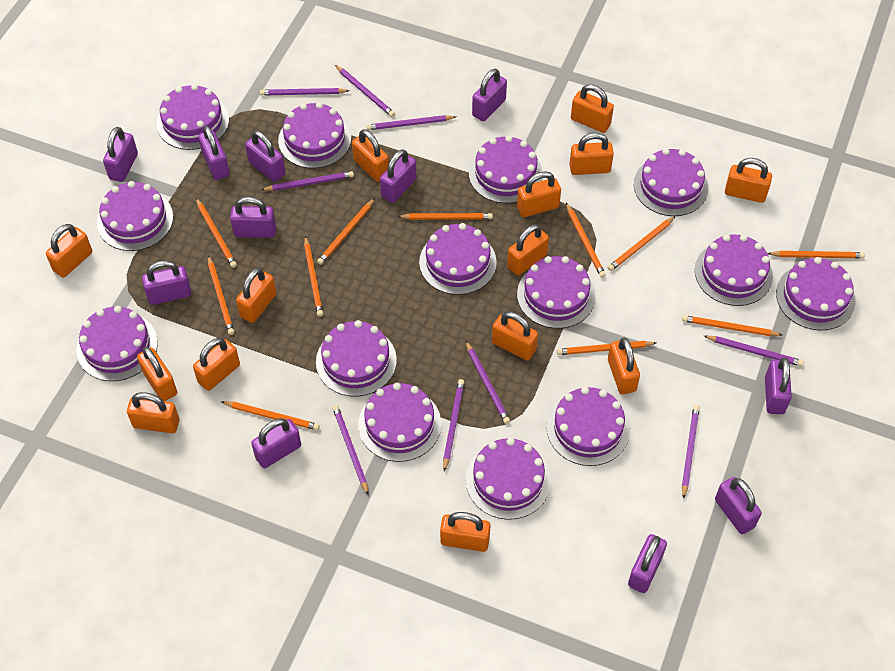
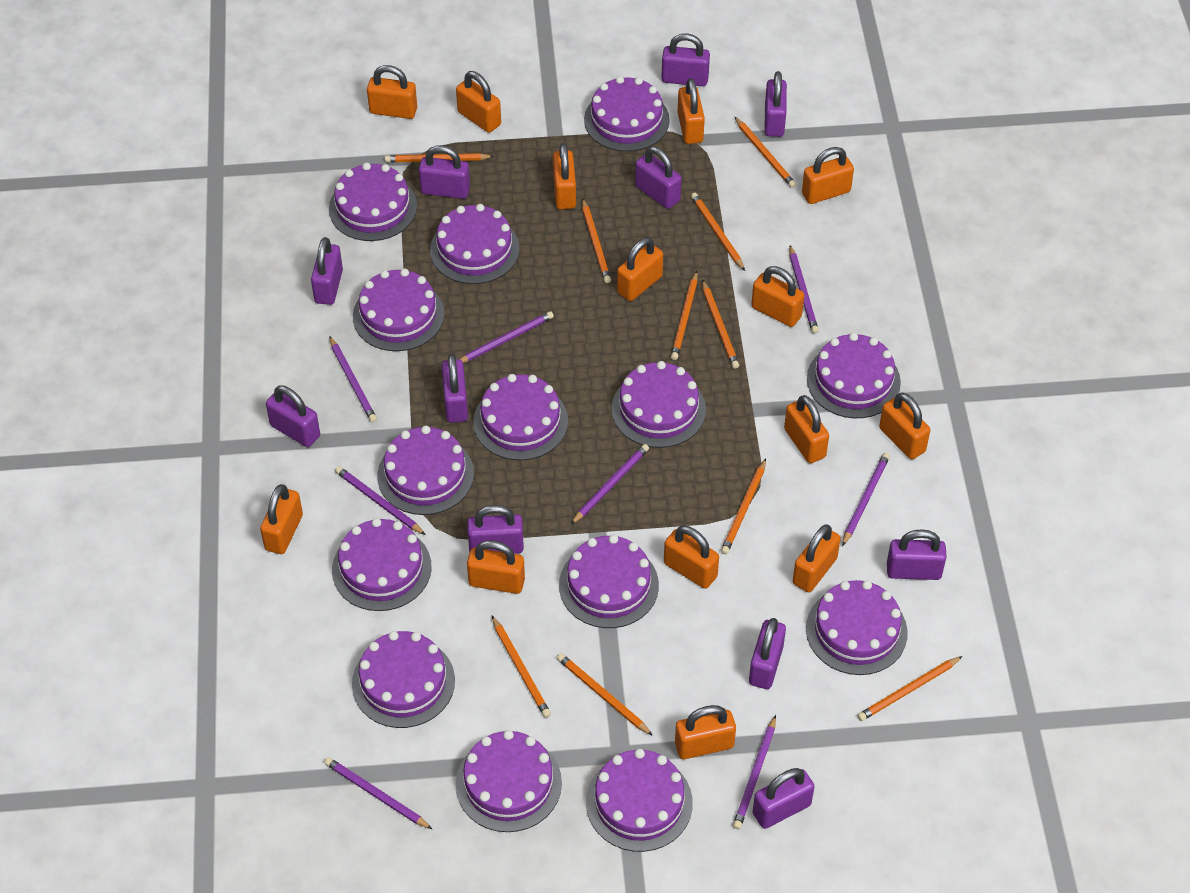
orange pencil: 11 -> 10
purple pencil: 9 -> 8

